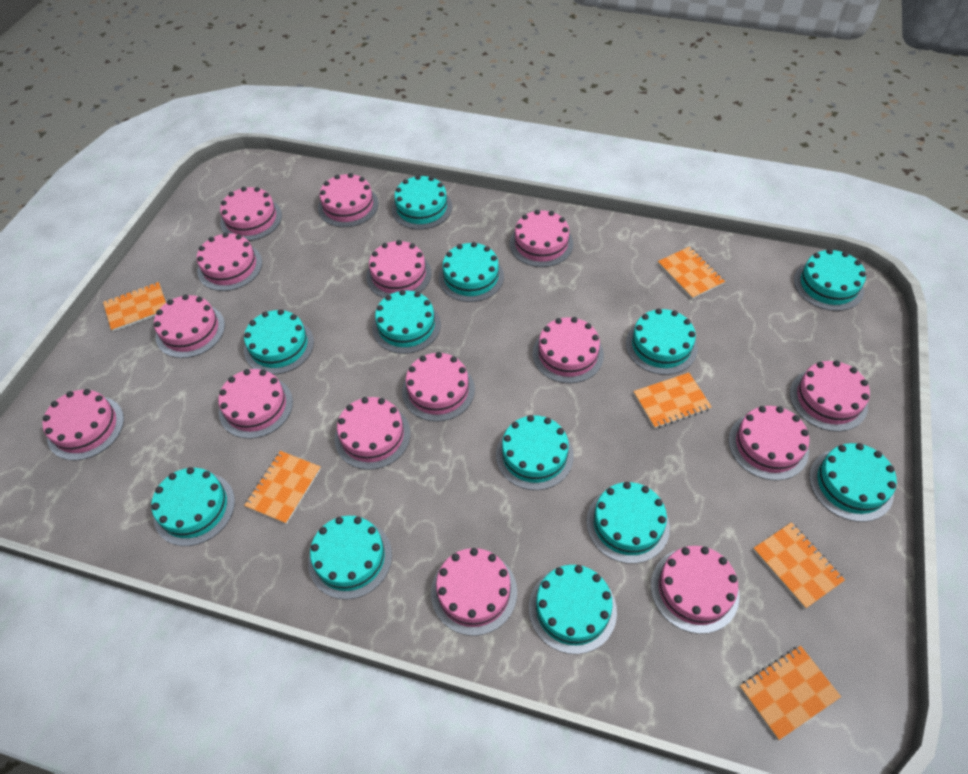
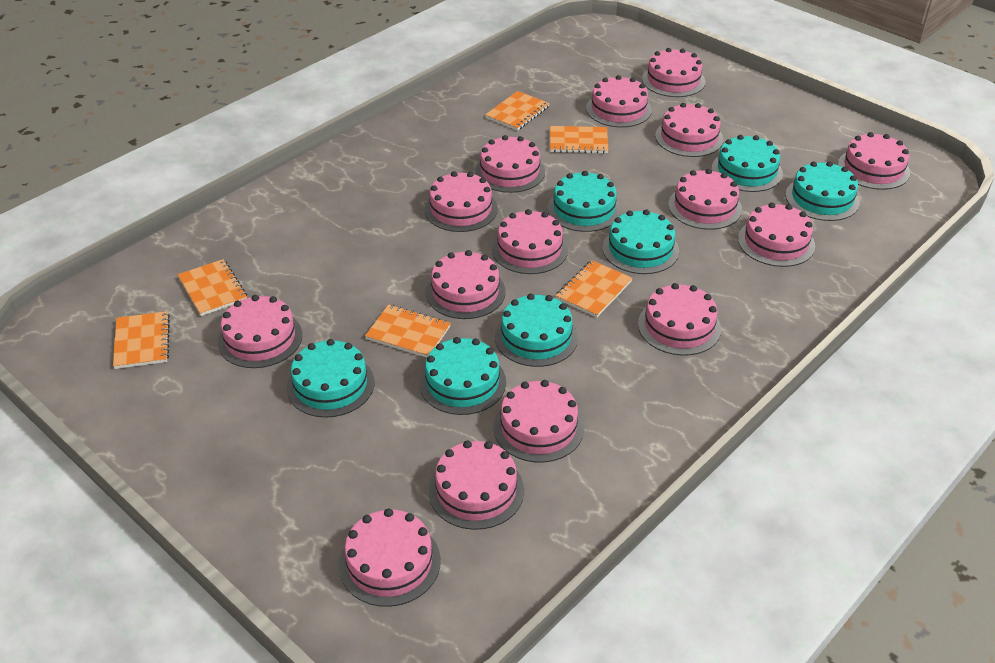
turquoise cake: 12 -> 7

